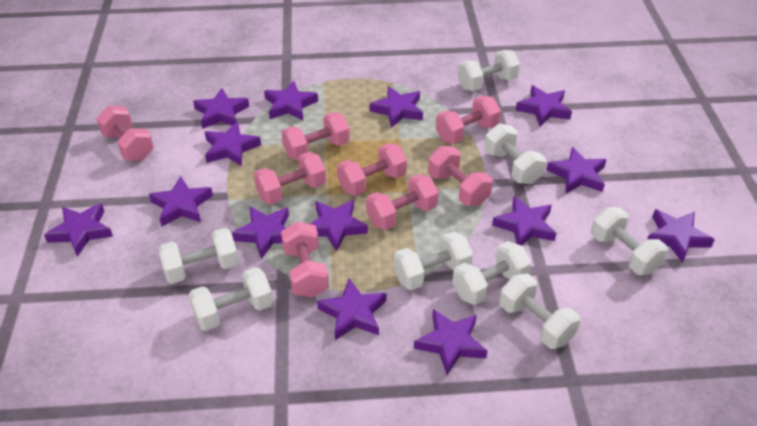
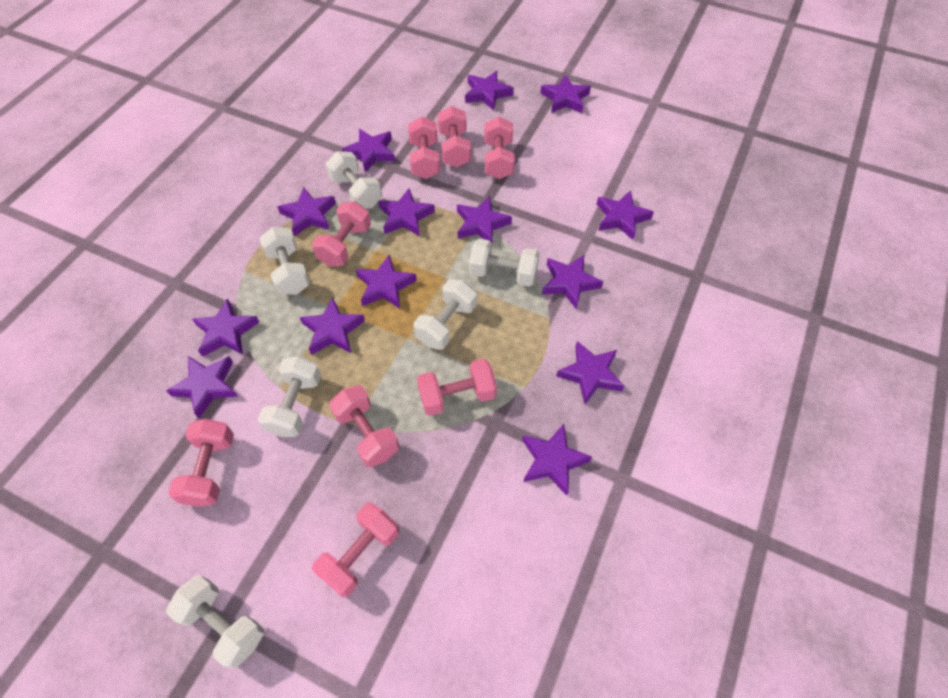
white dumbbell: 8 -> 6

